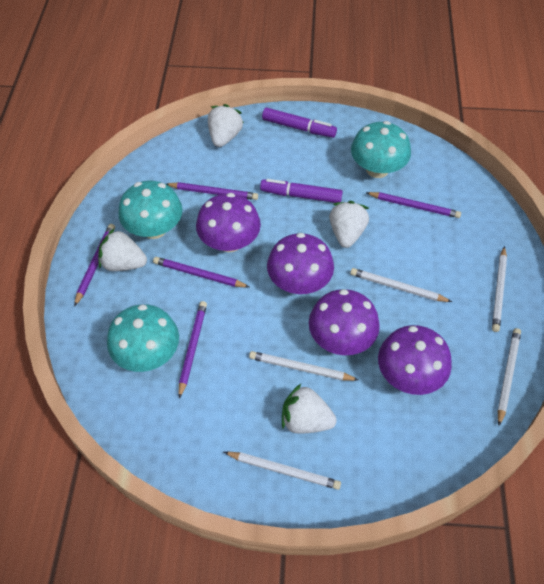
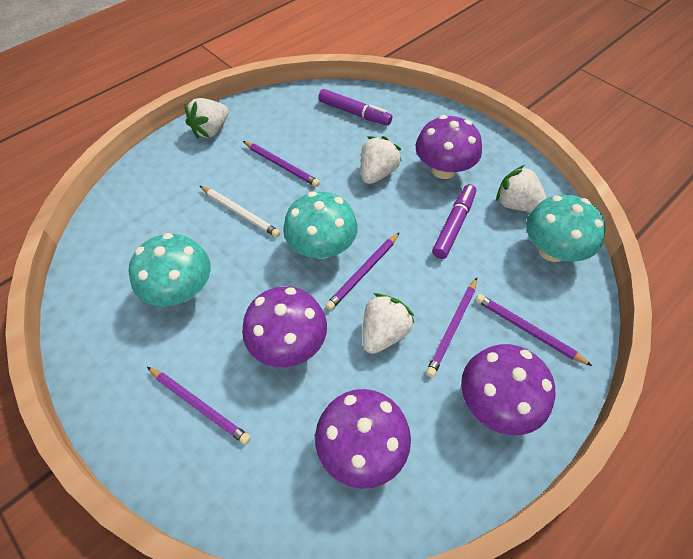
white pencil: 5 -> 1

